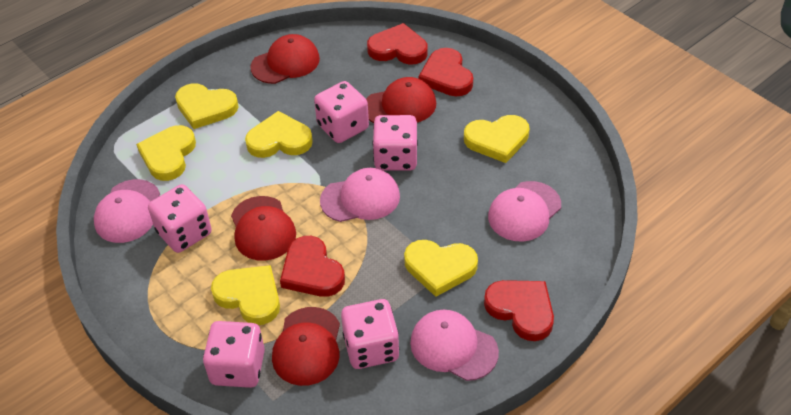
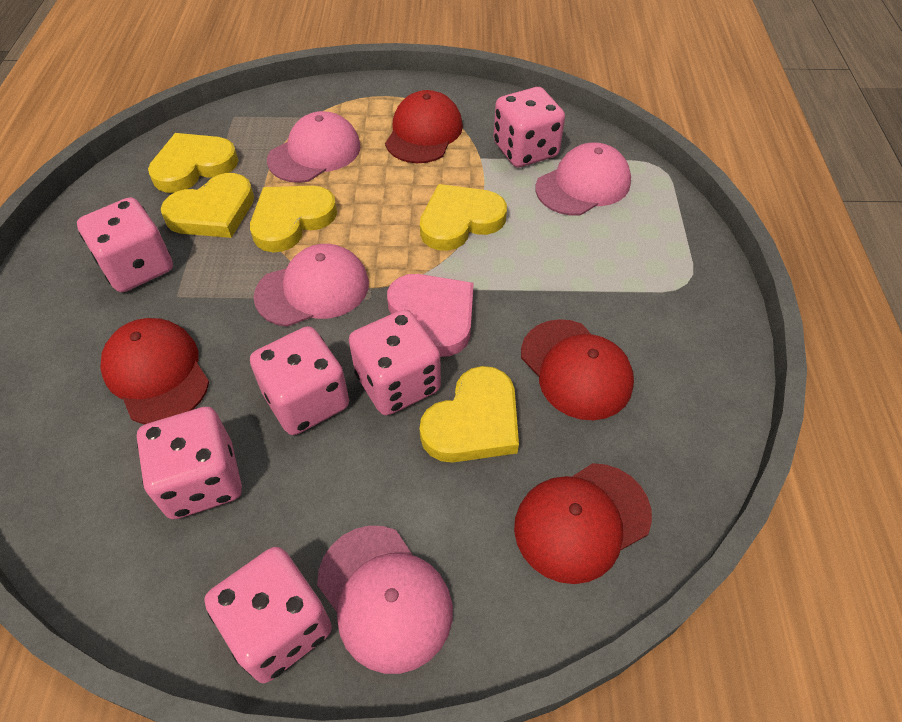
pink dice: 5 -> 6
pink heart: 0 -> 1
red heart: 4 -> 0
yellow heart: 6 -> 5

